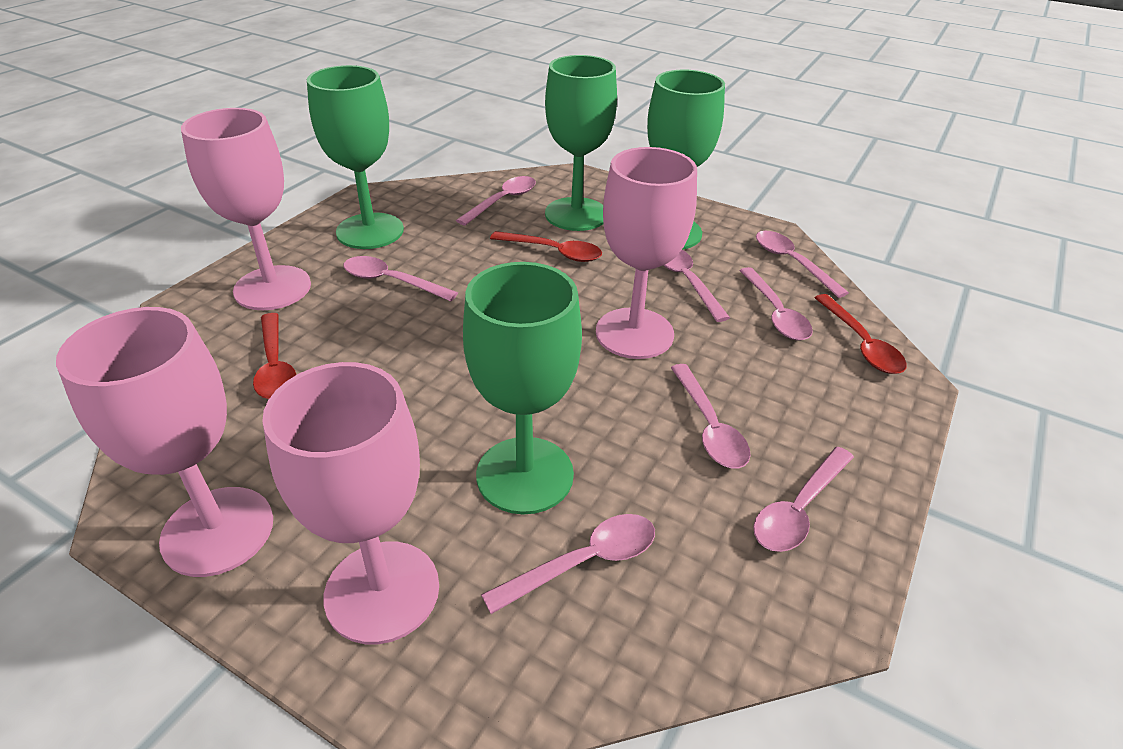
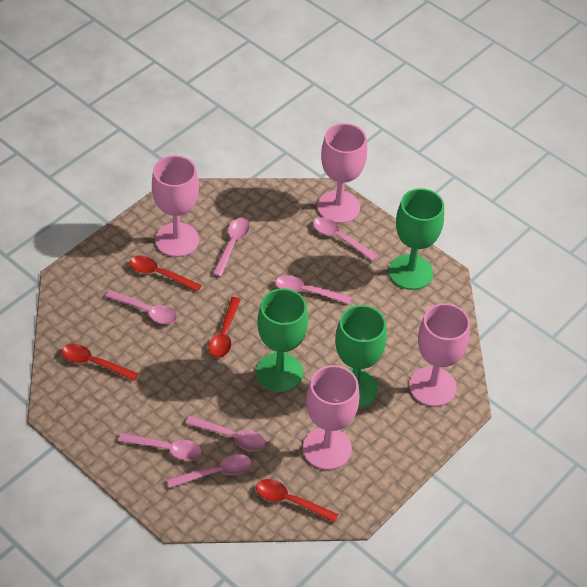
green goblet: 4 -> 3
pink spoon: 8 -> 7
red spoon: 3 -> 4

